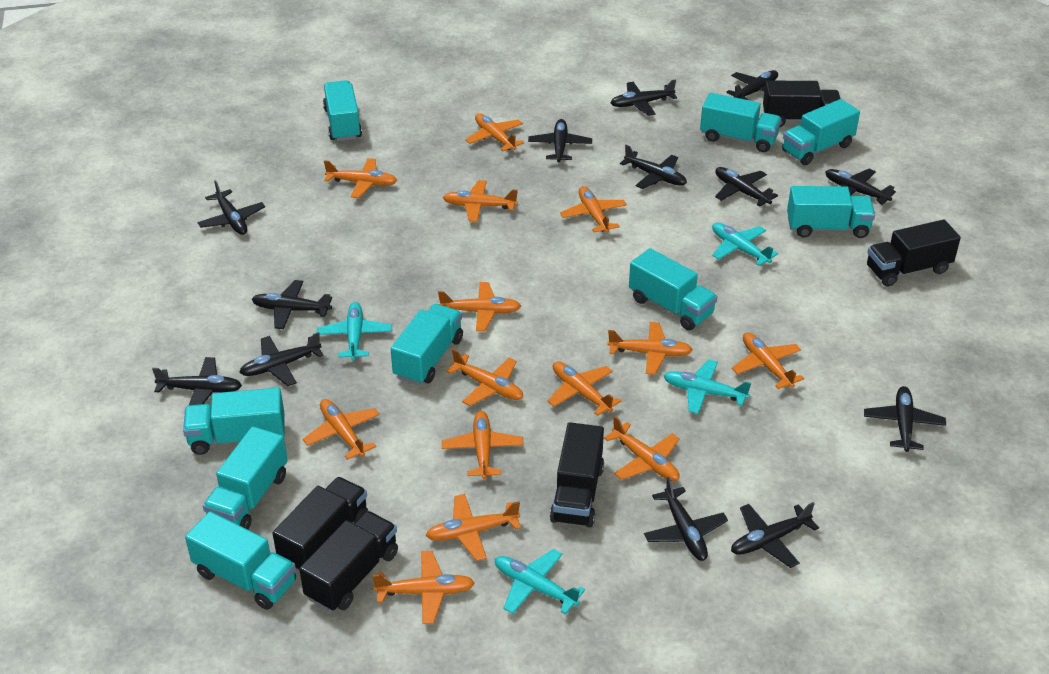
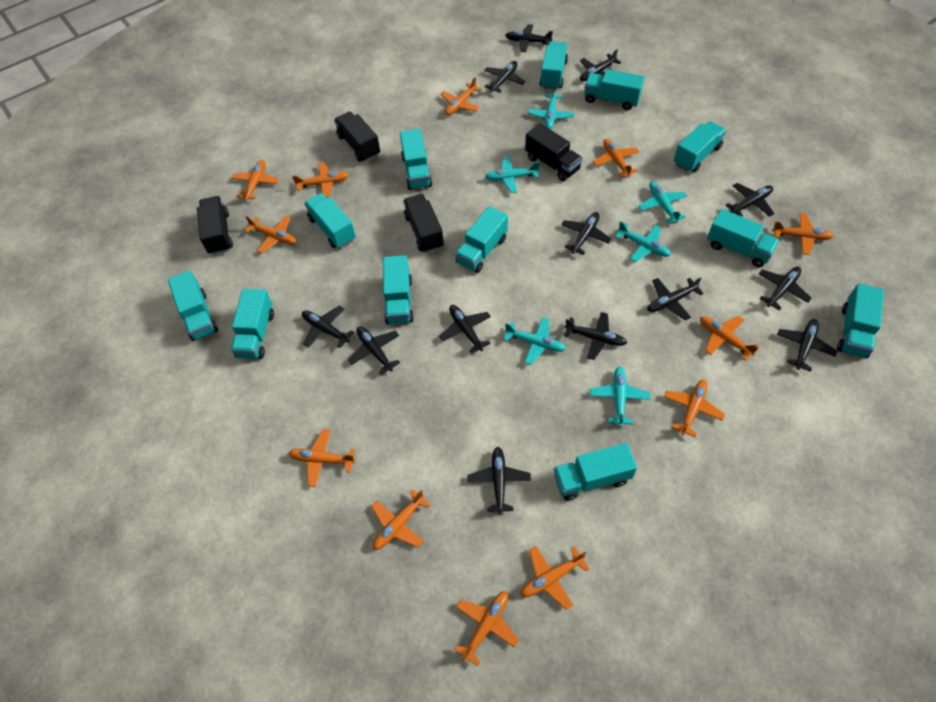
black truck: 5 -> 4
orange plane: 14 -> 12
turquoise plane: 4 -> 6
turquoise truck: 9 -> 12

